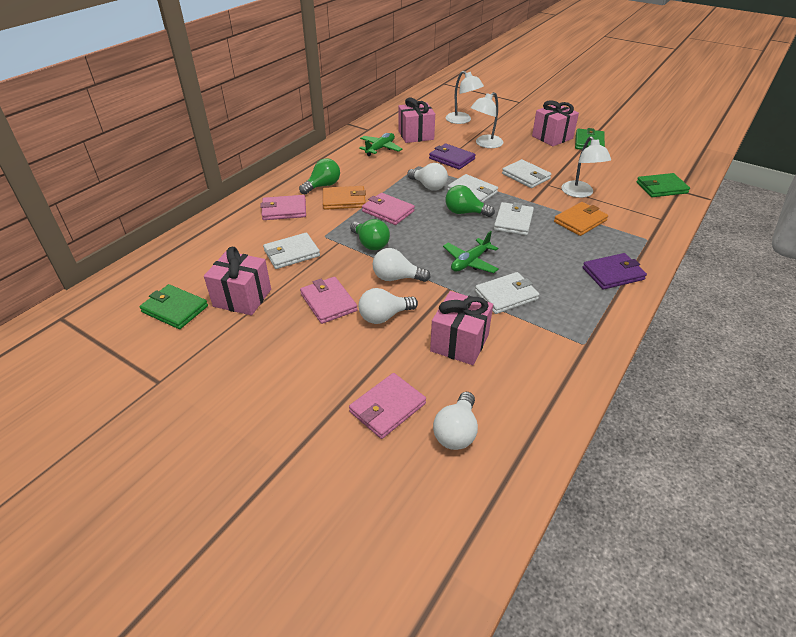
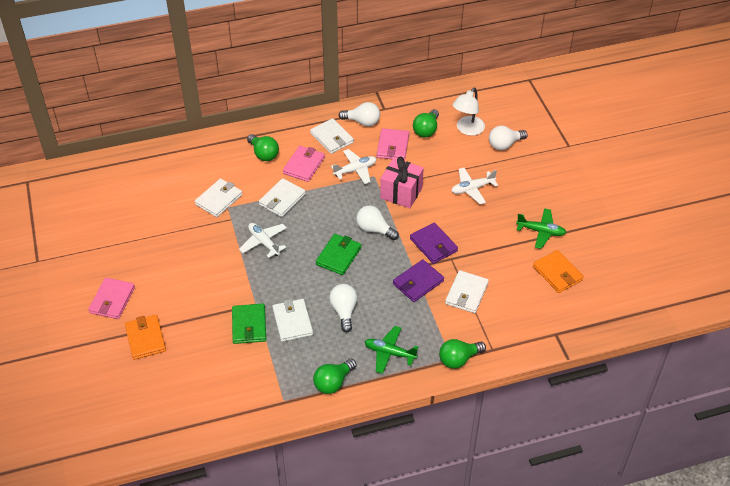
green light bulb: 3 -> 4
green wallet: 3 -> 2
pink gift: 4 -> 1
pink wallet: 4 -> 3
white lamp: 3 -> 1
white plane: 0 -> 3

